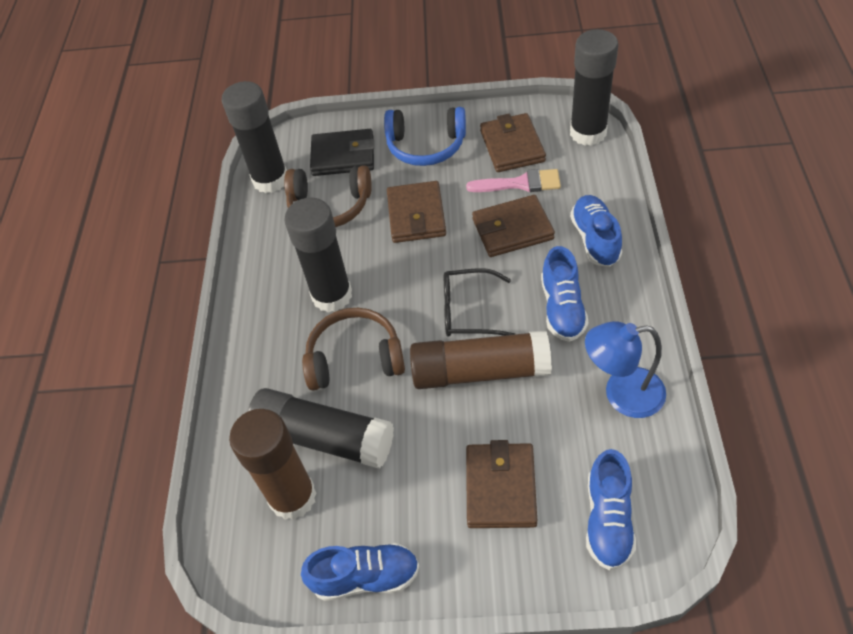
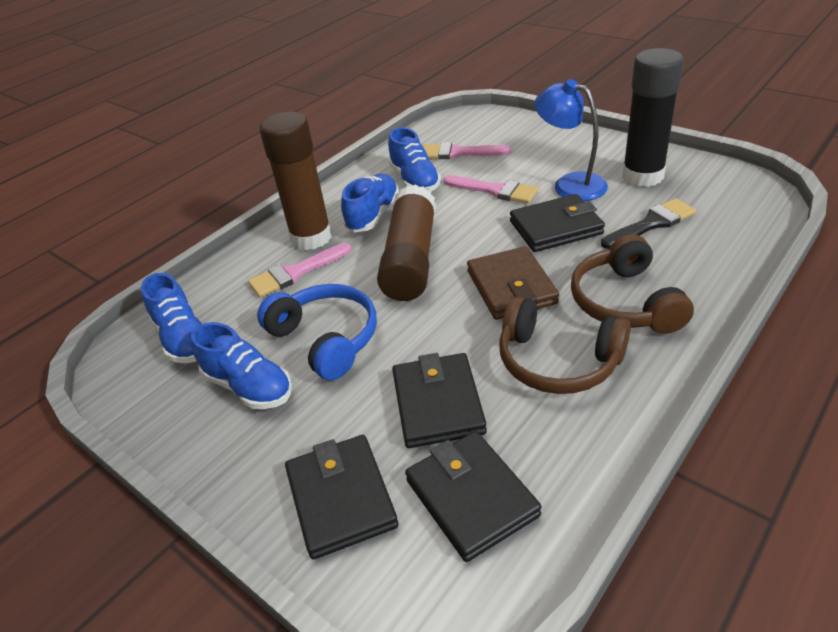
black brush: 0 -> 1
black glasses: 1 -> 0
black glue stick: 4 -> 1
black wallet: 1 -> 4
brown wallet: 4 -> 1
pink brush: 1 -> 3

